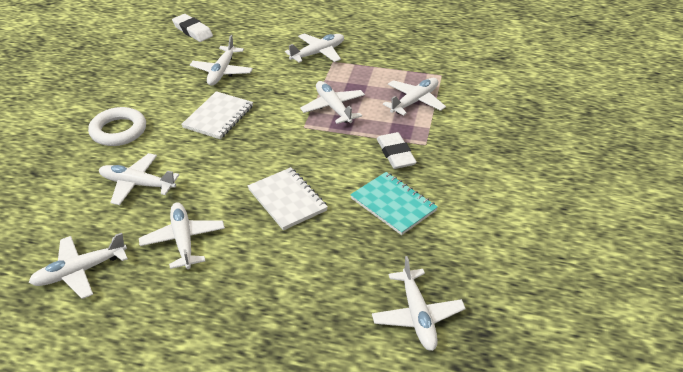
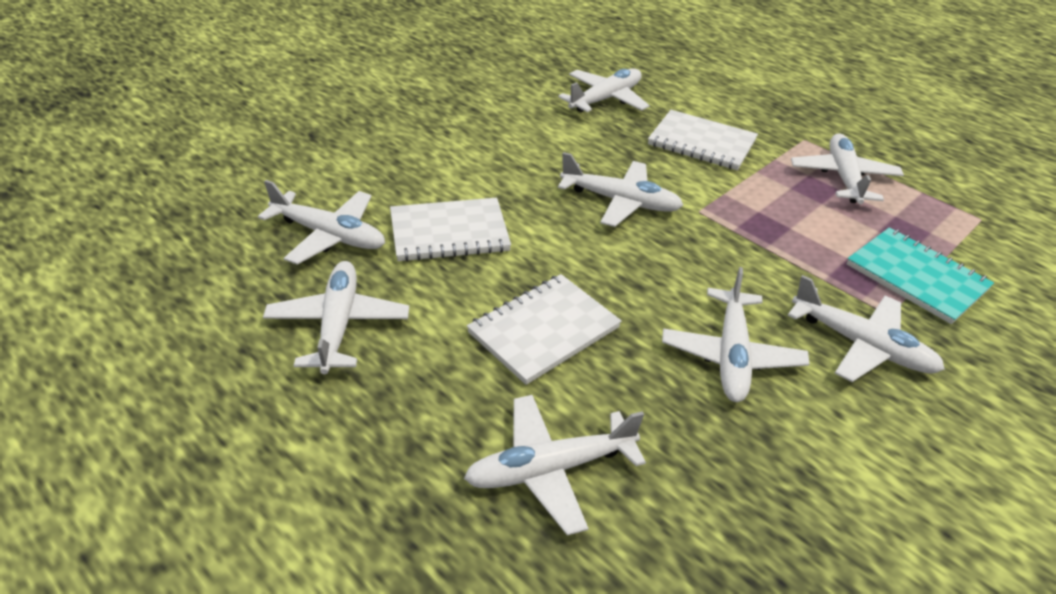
white eraser: 2 -> 0
white notebook: 2 -> 3
white ring: 1 -> 0

